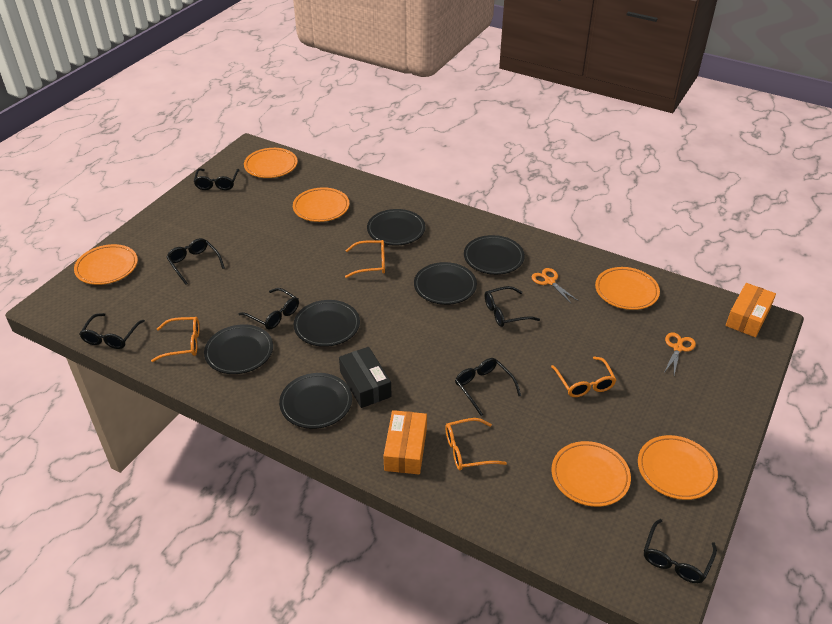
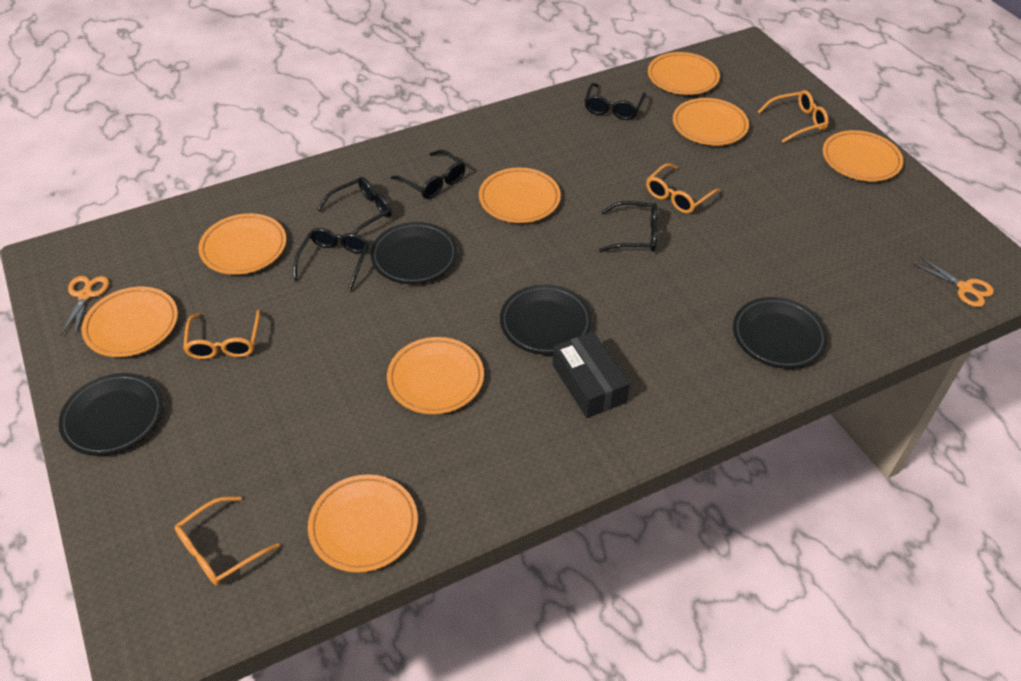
black glasses: 7 -> 5
black plate: 6 -> 4
orange box: 2 -> 0
orange plate: 6 -> 8

